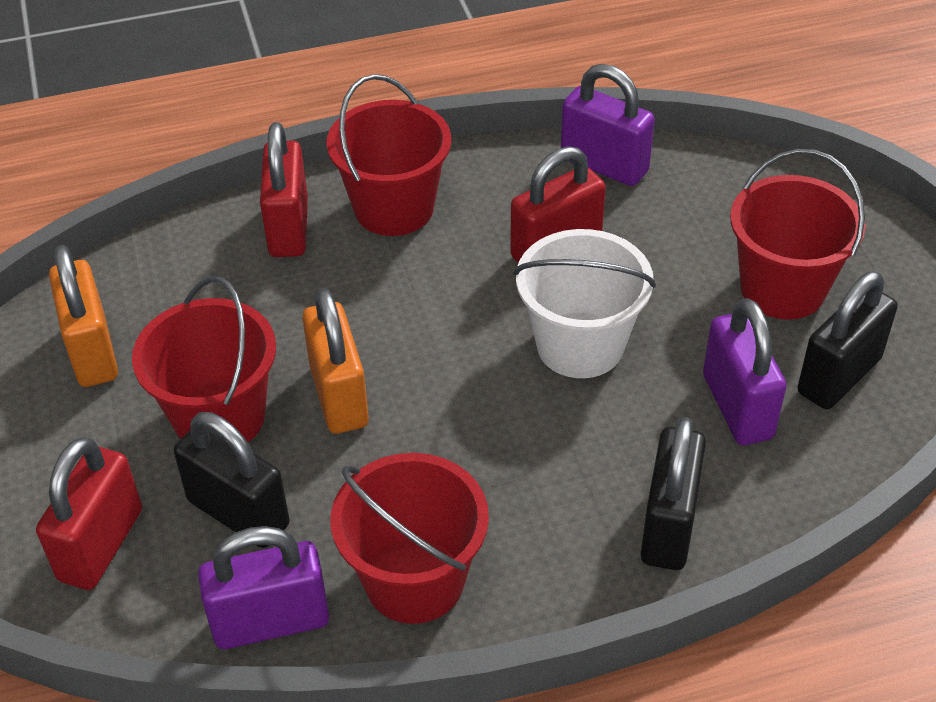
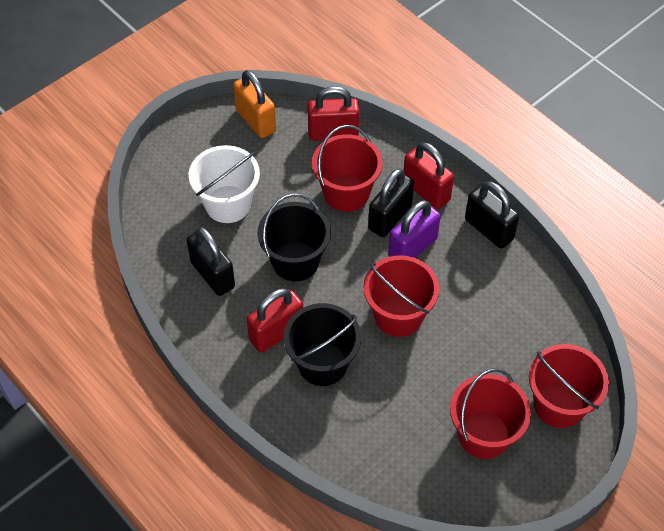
black bucket: 0 -> 2
orange padlock: 2 -> 1
purple padlock: 3 -> 1

